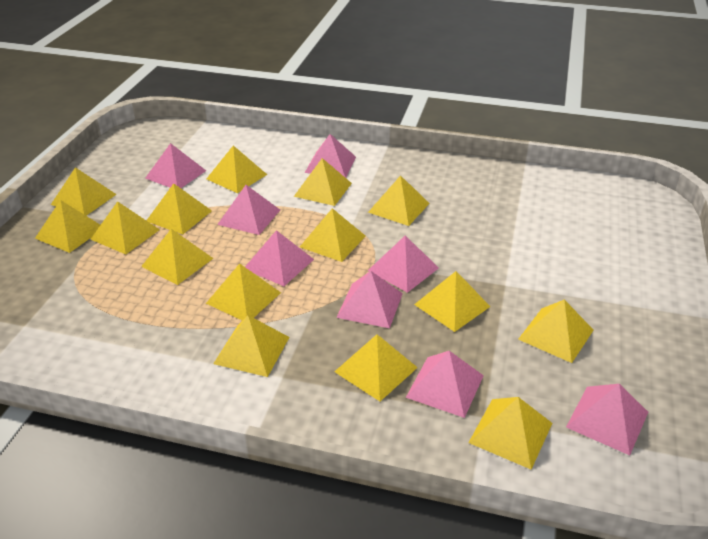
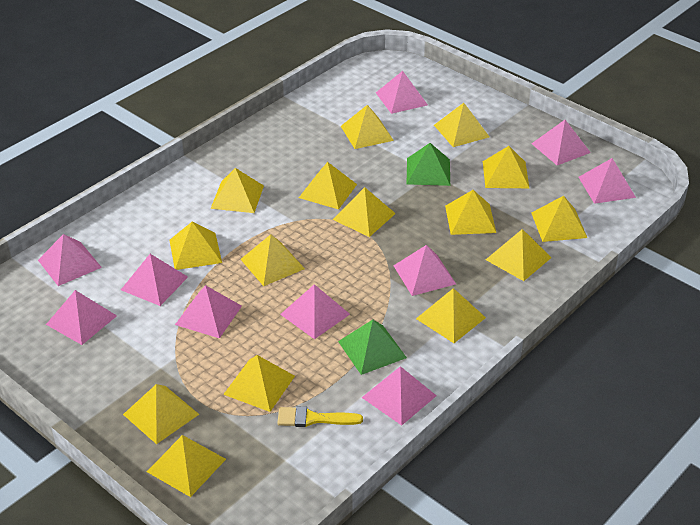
green pyramid: 0 -> 2
pink pyramid: 8 -> 10
yellow brush: 0 -> 1

